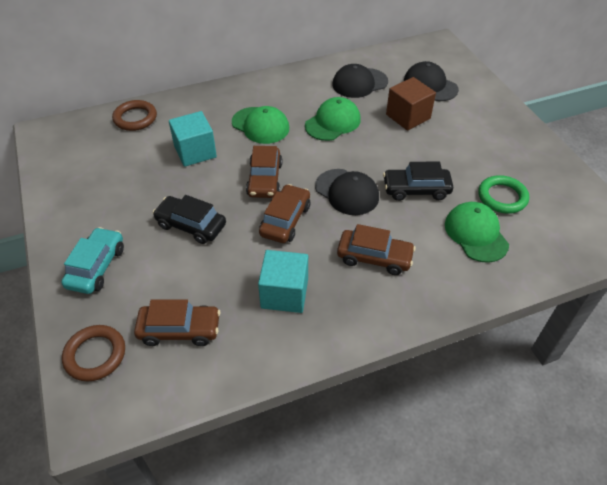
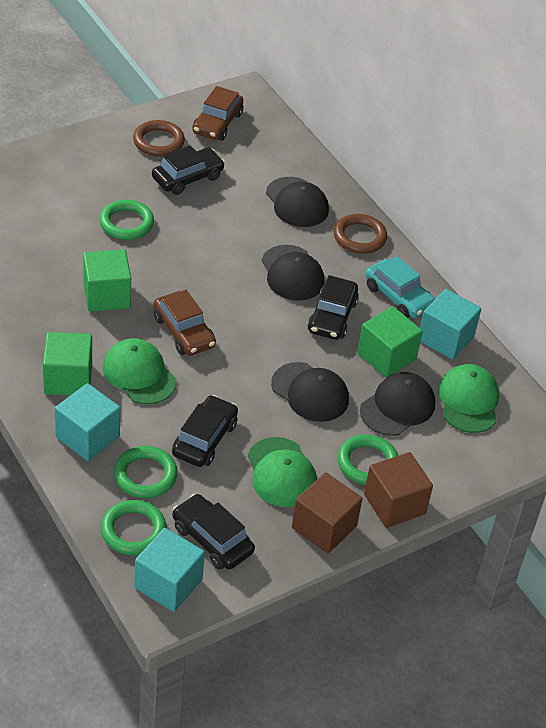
black cap: 3 -> 4
black car: 2 -> 4
brown car: 4 -> 2
brown cube: 1 -> 2
green cube: 0 -> 3
green ring: 1 -> 4
turquoise cube: 2 -> 3

